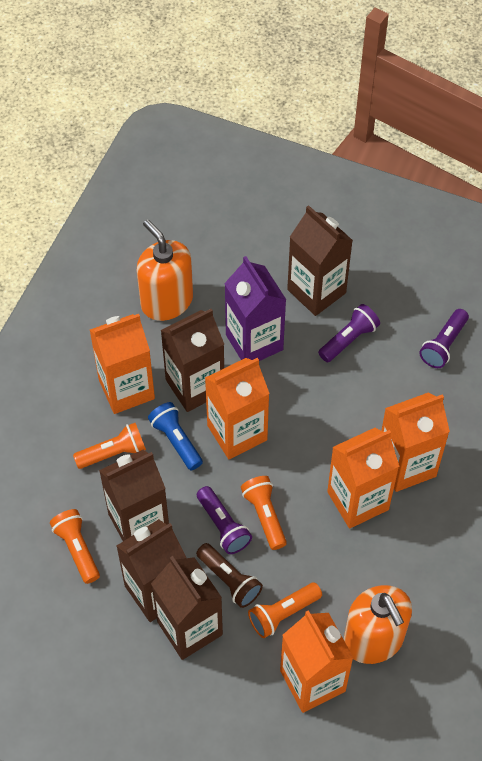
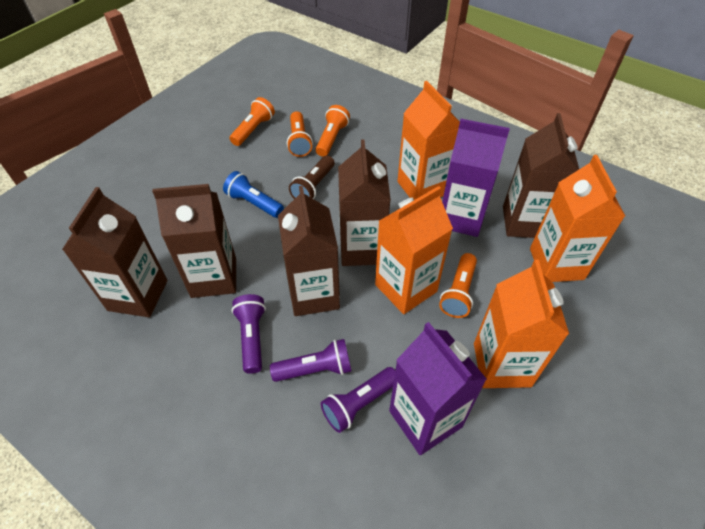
orange carton: 5 -> 4
orange soap dispenser: 2 -> 0
purple carton: 1 -> 2

